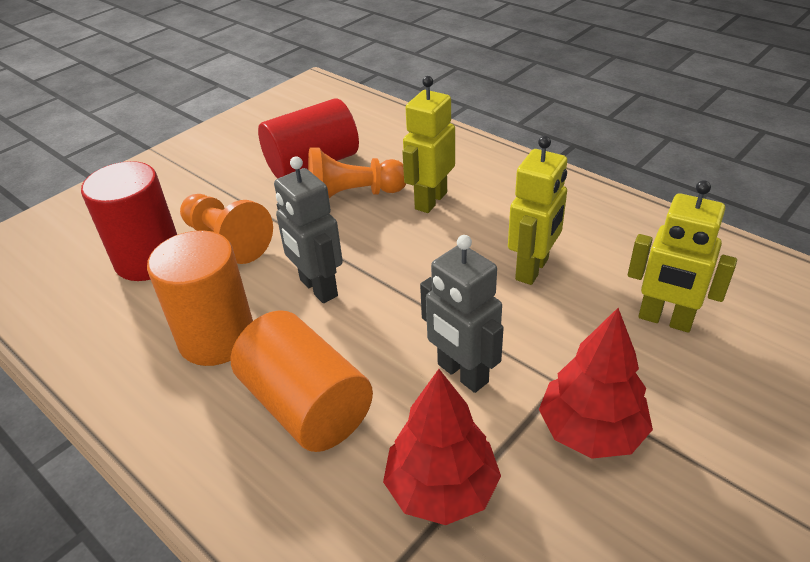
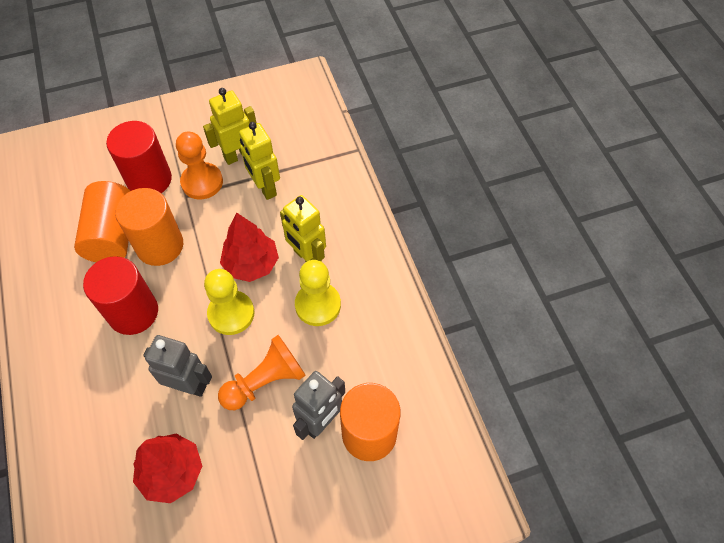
orange cylinder: 2 -> 3
yellow pawn: 0 -> 2

